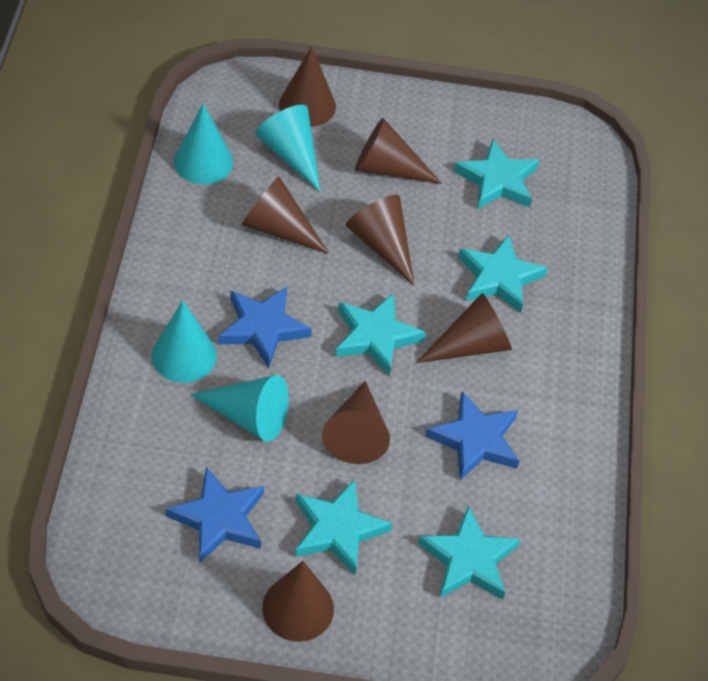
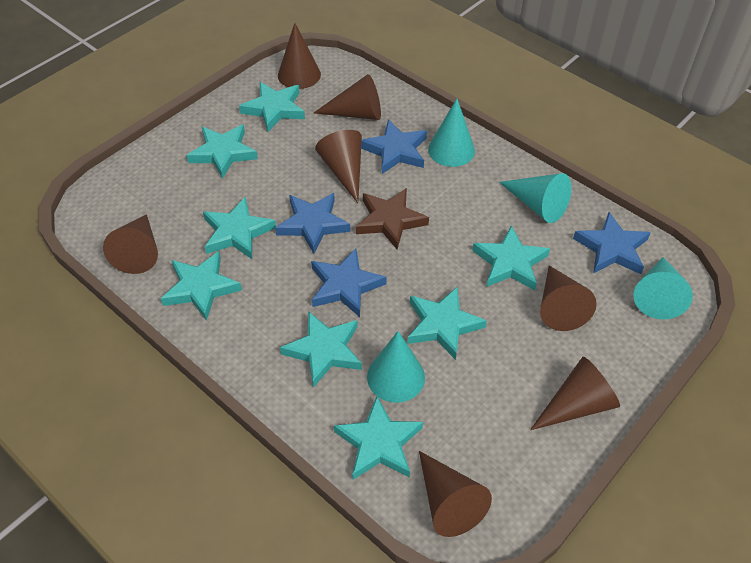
blue star: 3 -> 4
brown star: 0 -> 1
turquoise star: 5 -> 8

